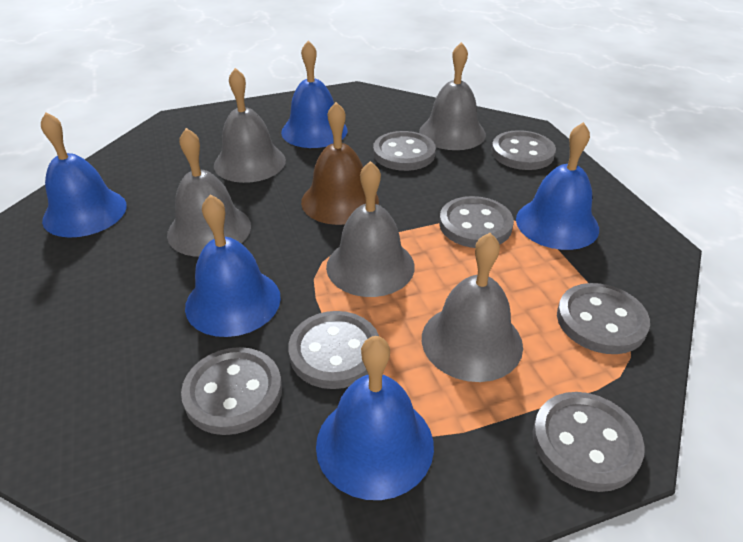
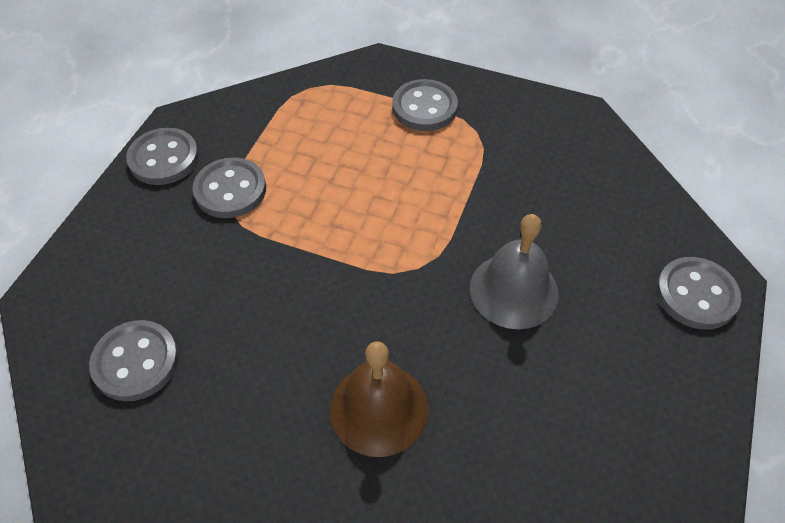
blue bell: 5 -> 0
grey bell: 5 -> 1
grey button: 7 -> 5

